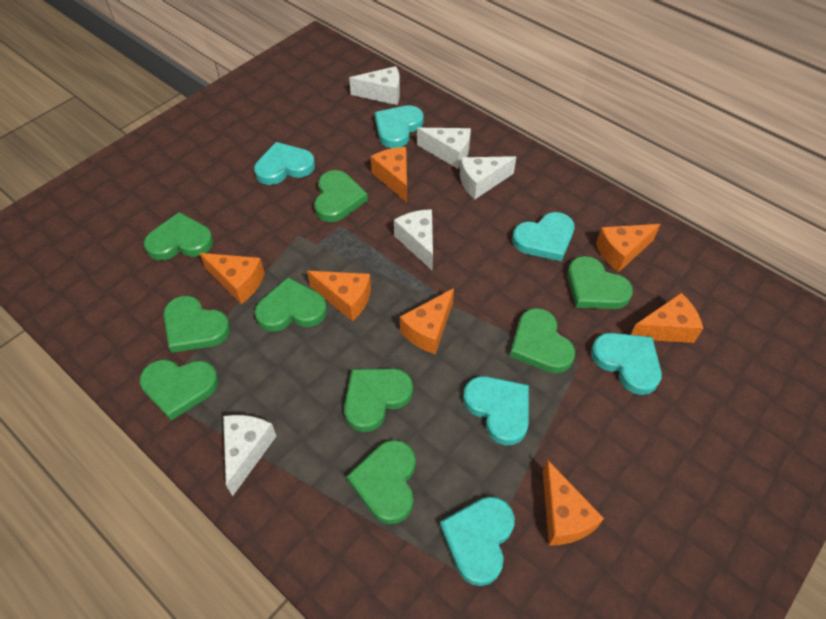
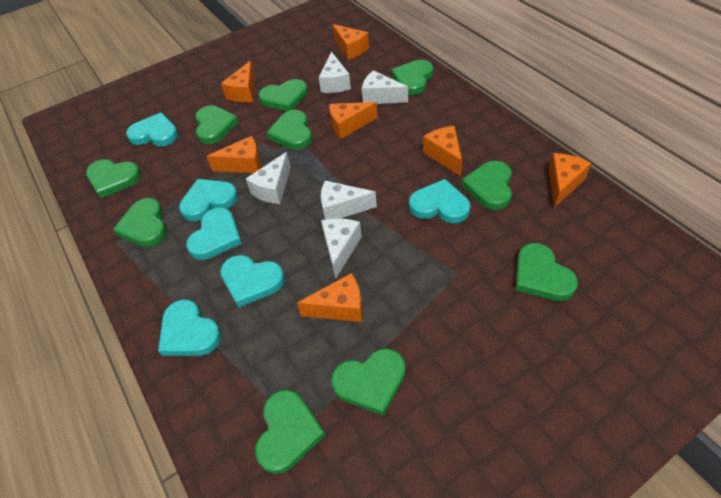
green heart: 9 -> 10

